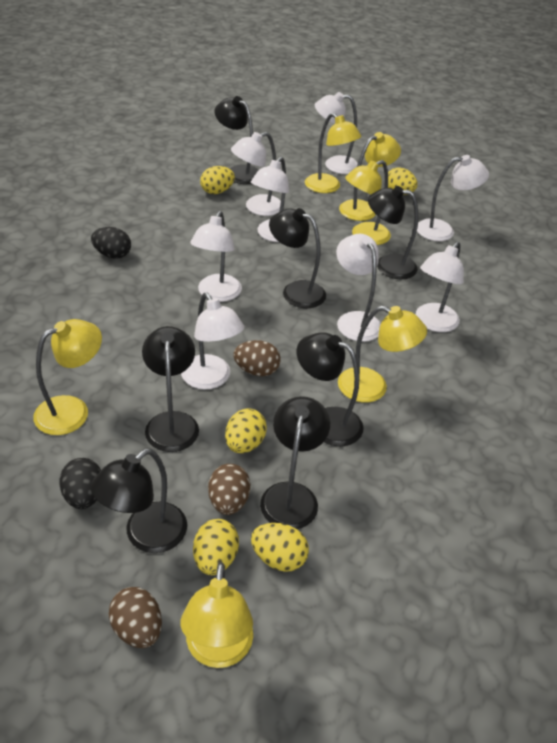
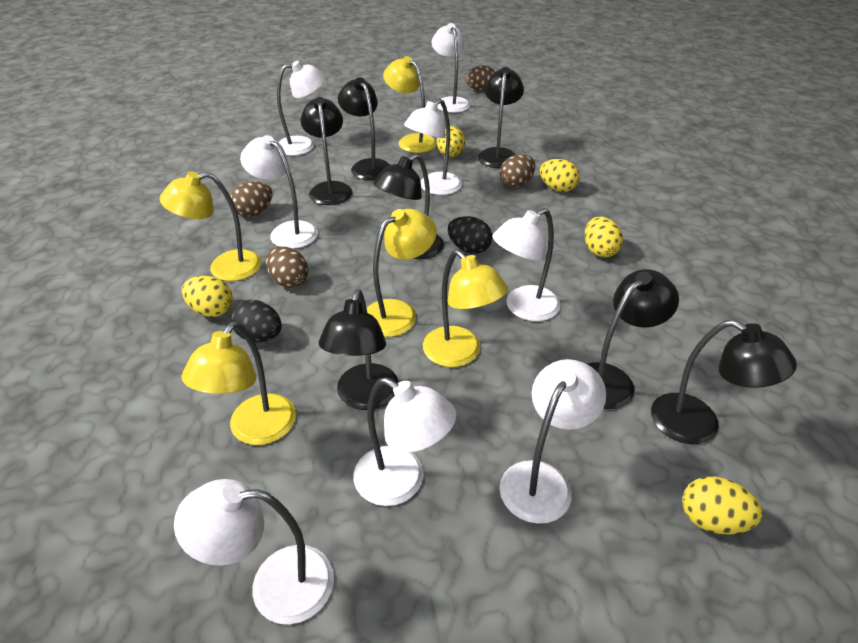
brown egg: 3 -> 4
yellow lamp: 6 -> 5

